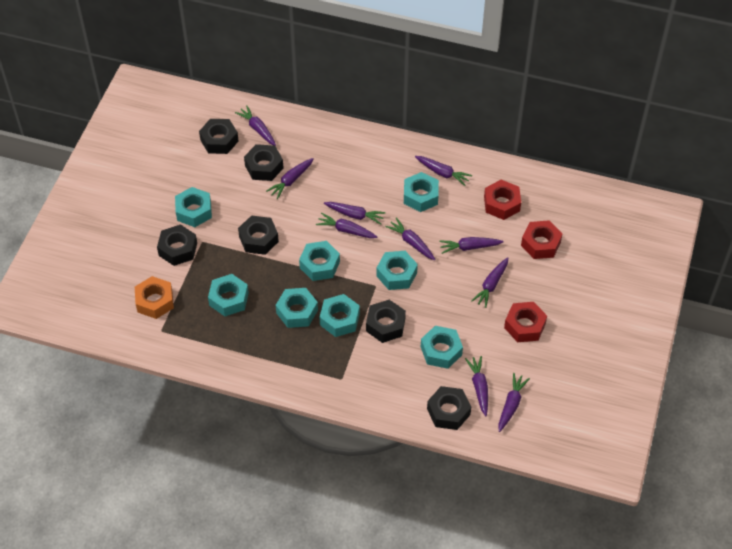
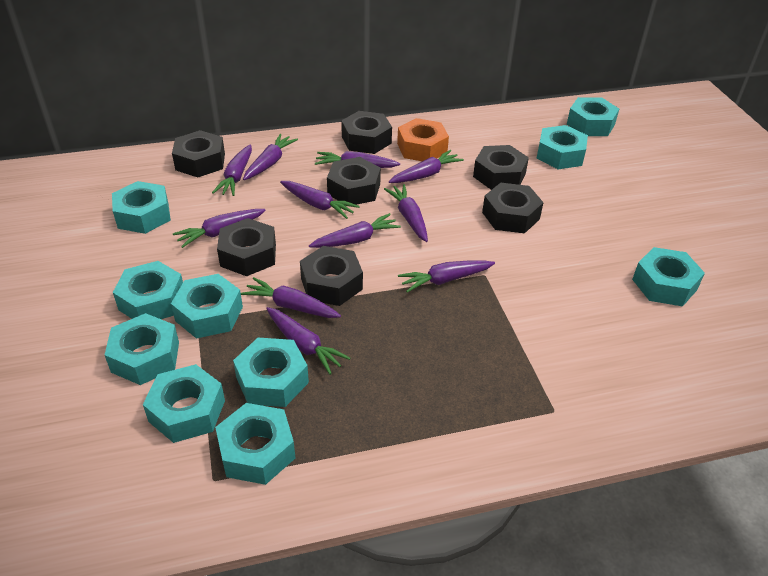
black nut: 6 -> 7
purple carrot: 10 -> 11
red nut: 3 -> 0
turquoise nut: 8 -> 10

